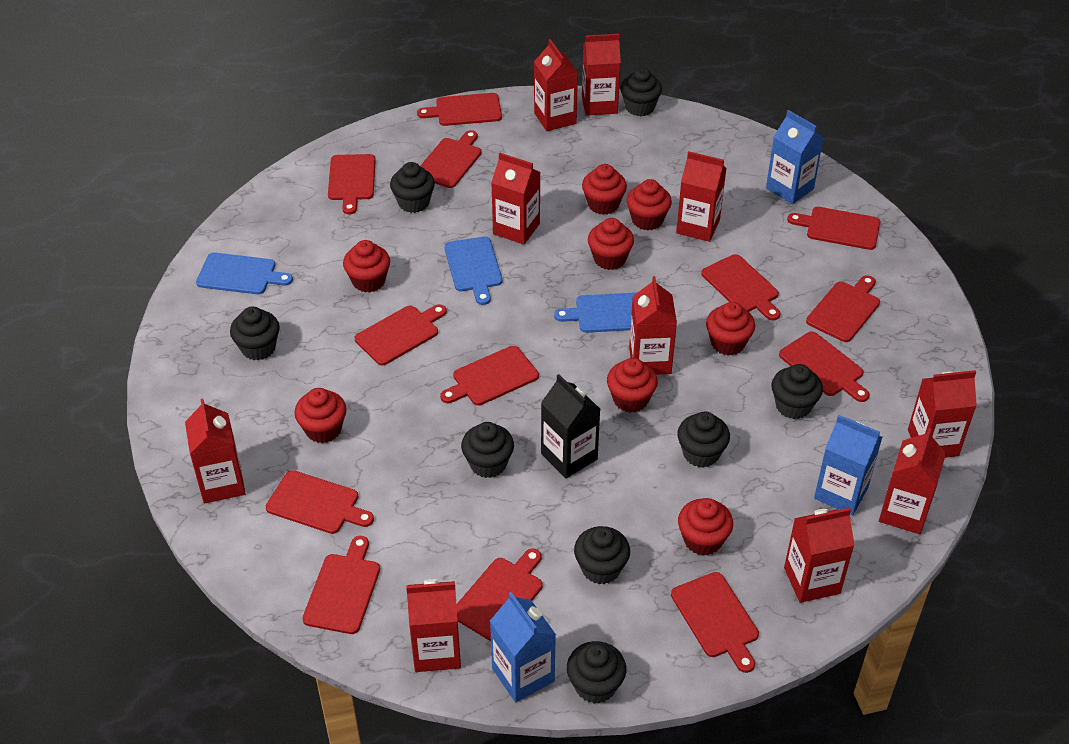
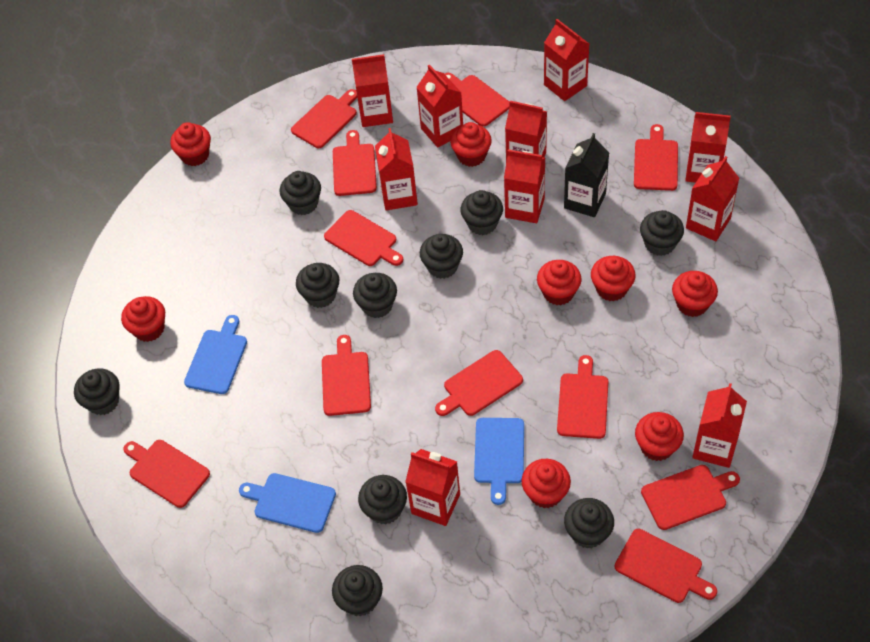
black cupcake: 8 -> 10
blue carton: 3 -> 0
red cutting board: 13 -> 11

